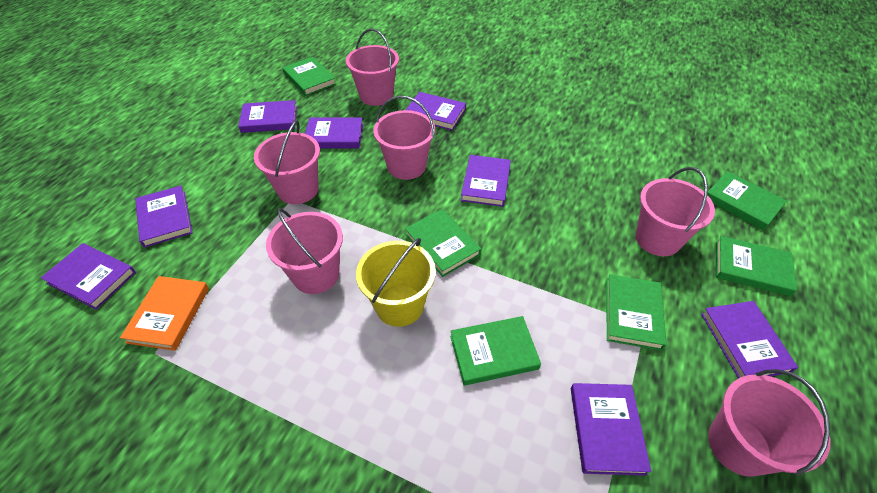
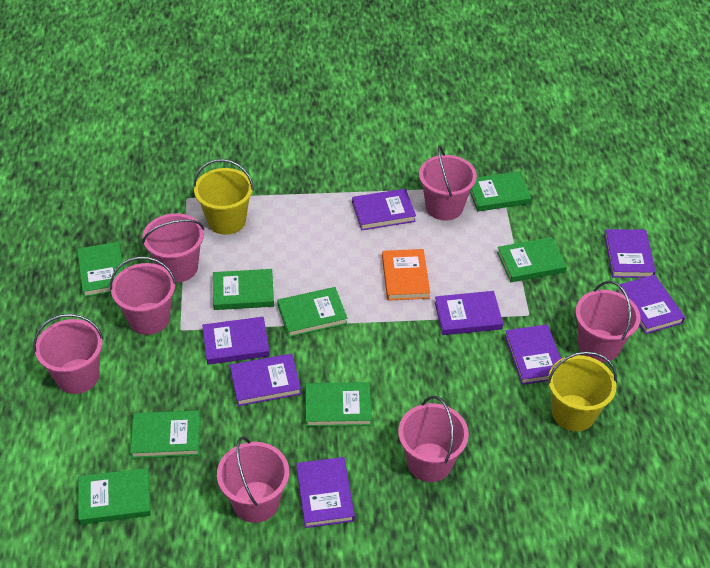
green book: 6 -> 8
pink bucket: 6 -> 7
yellow bucket: 1 -> 2

